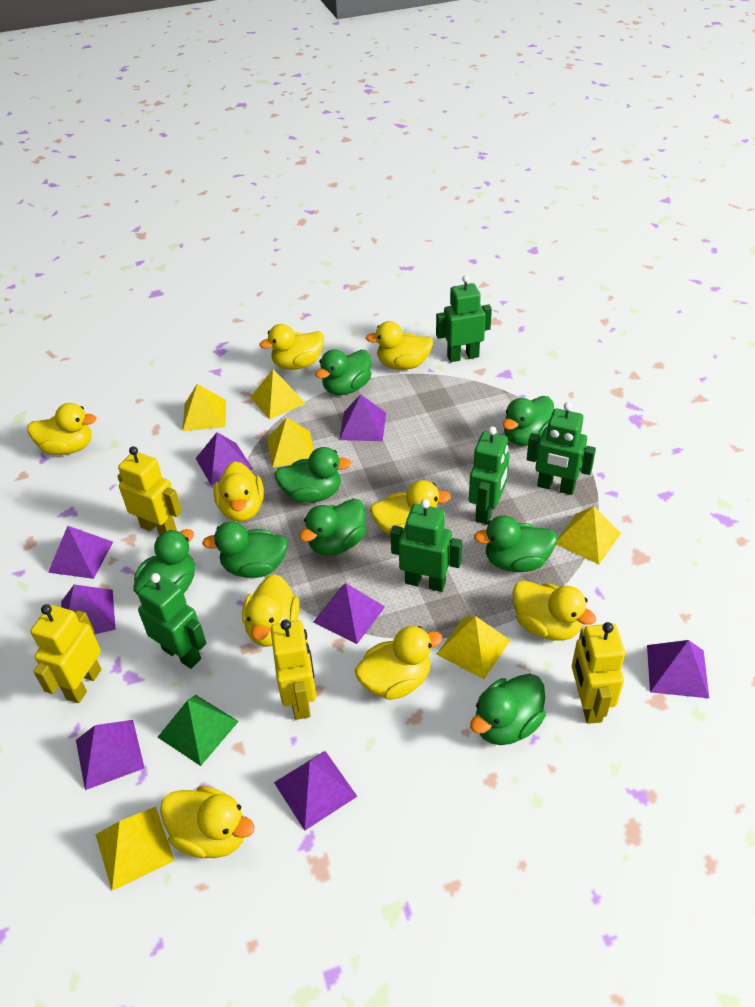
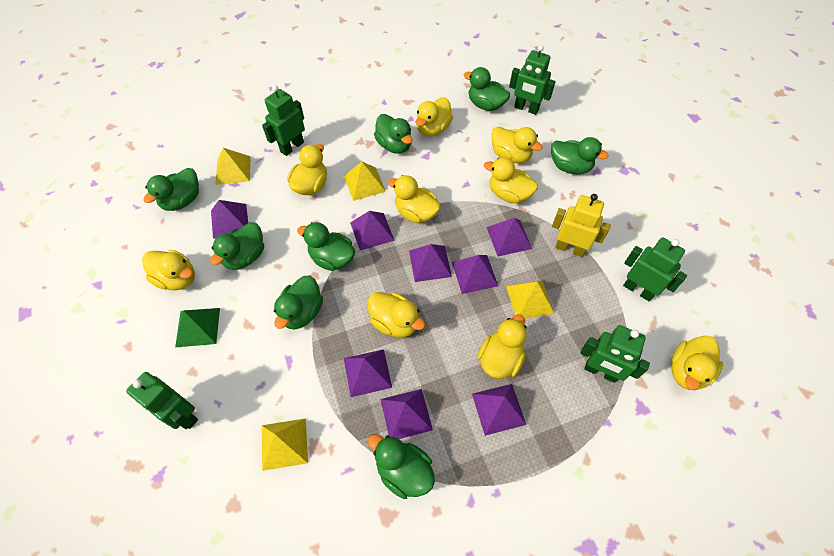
yellow pyramid: 6 -> 4
yellow robot: 4 -> 1

